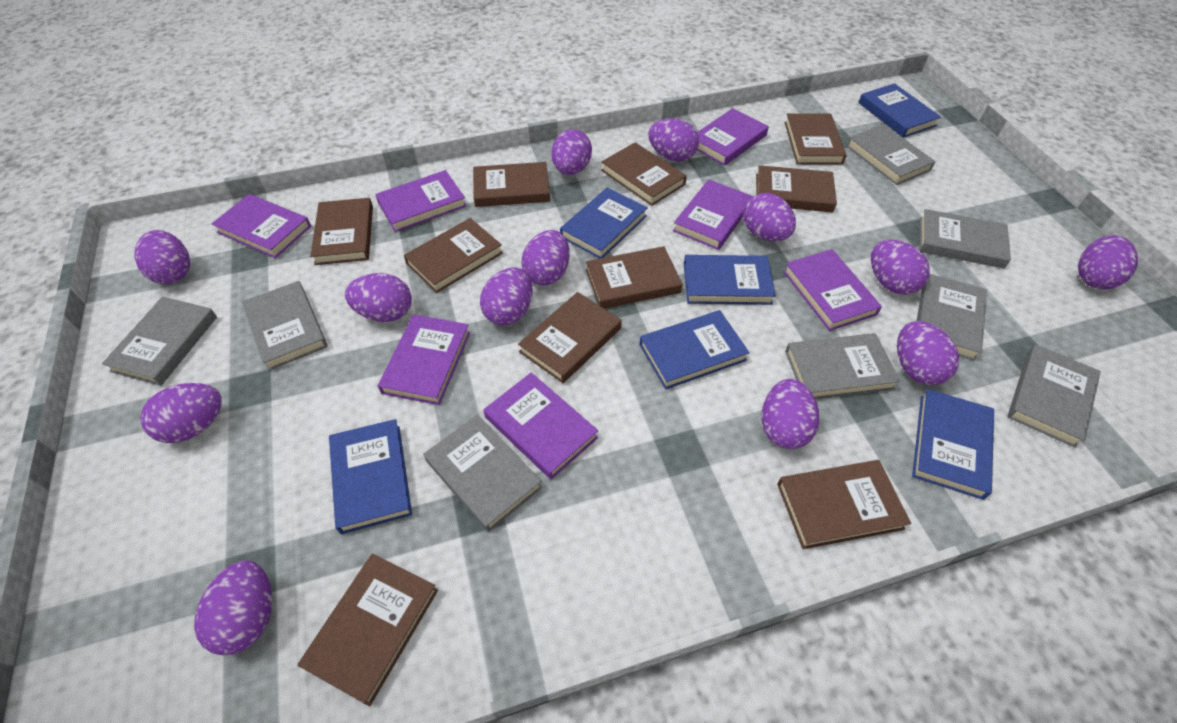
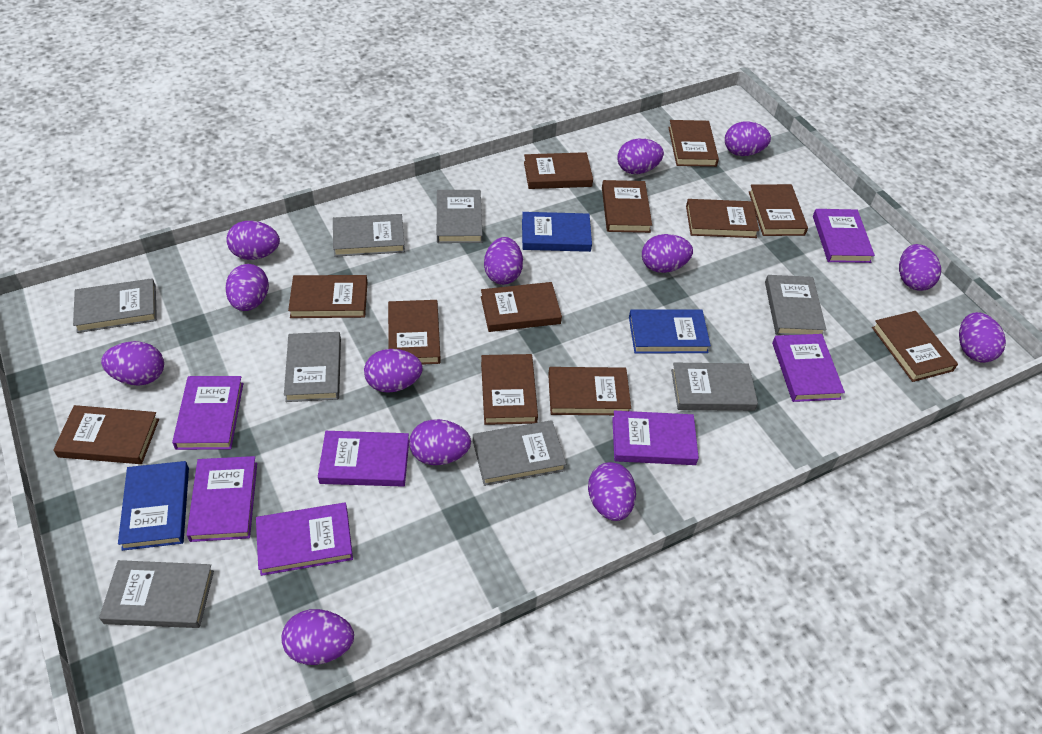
blue book: 6 -> 3
brown book: 10 -> 12

